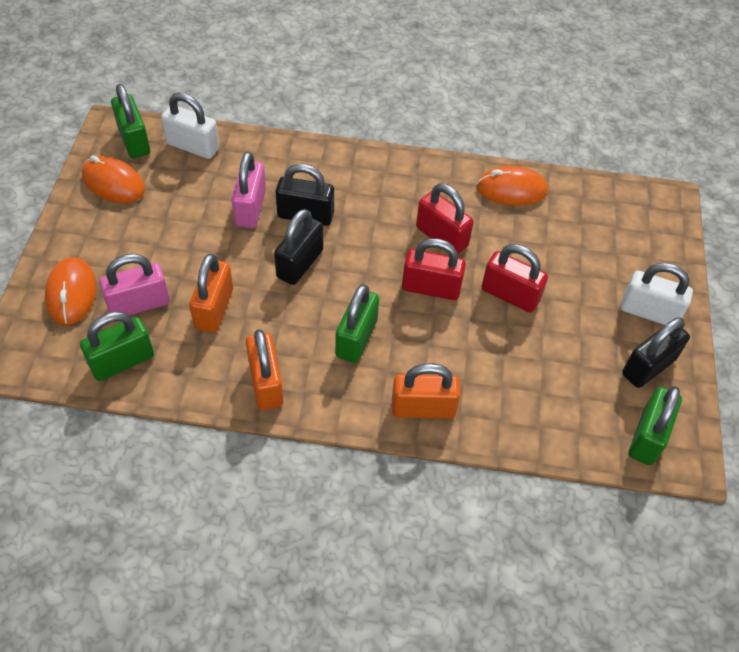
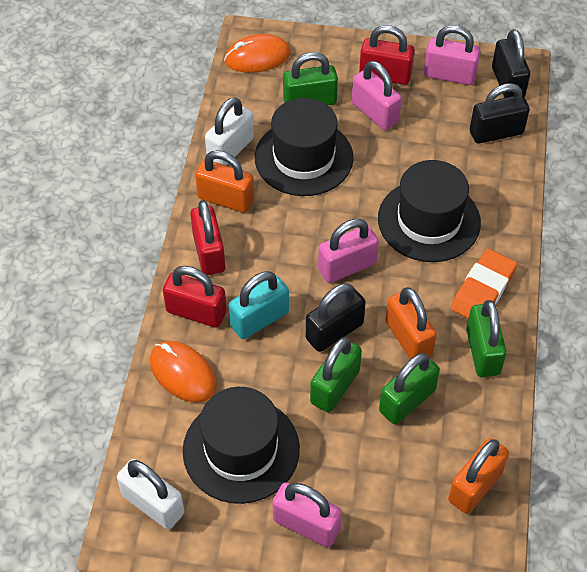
black hat: 0 -> 3
orange eraser: 0 -> 1
orange mouse: 3 -> 2
pink padlock: 2 -> 4
turquoise padlock: 0 -> 1

